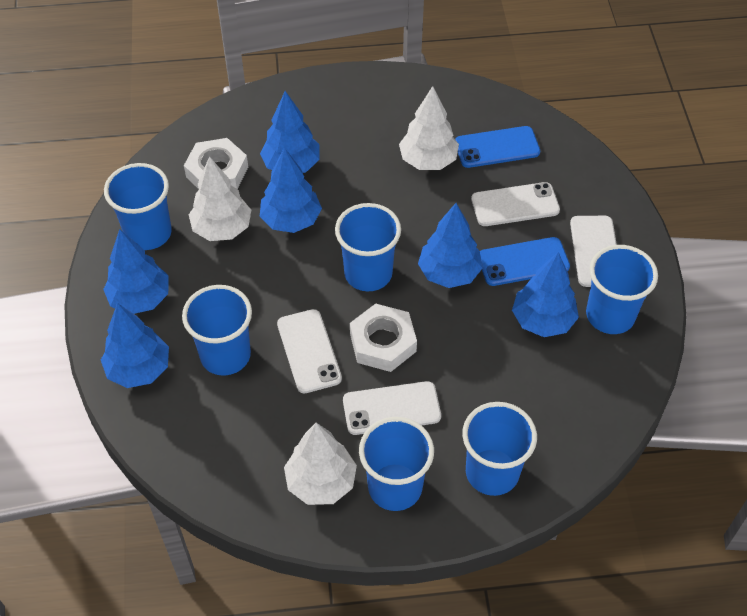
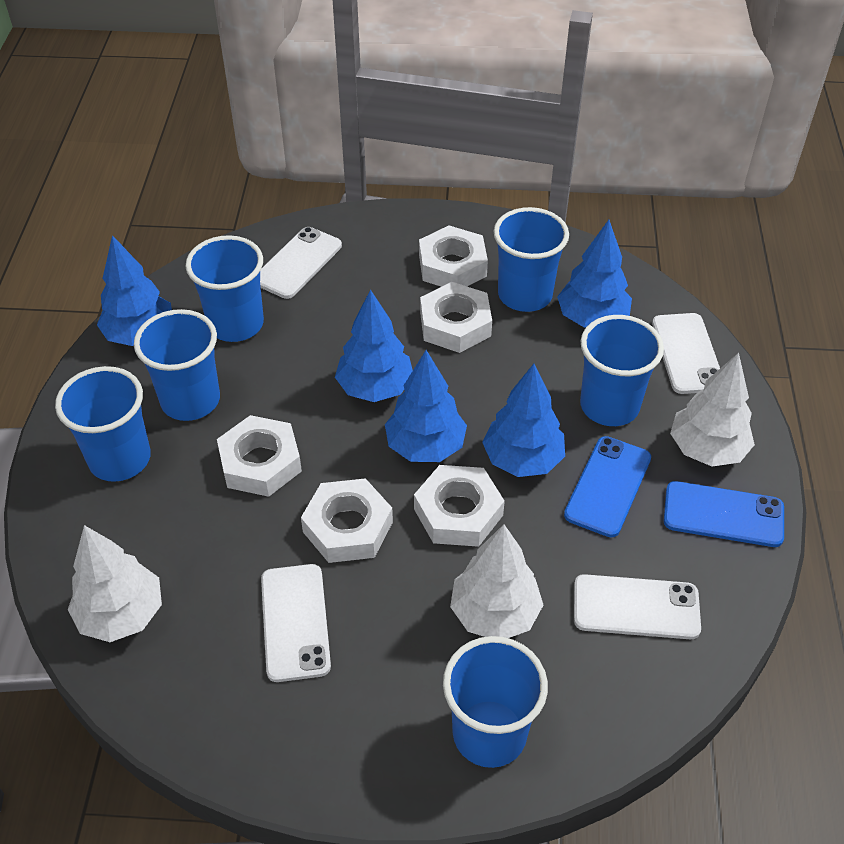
blue tree: 6 -> 5
white nut: 2 -> 5

